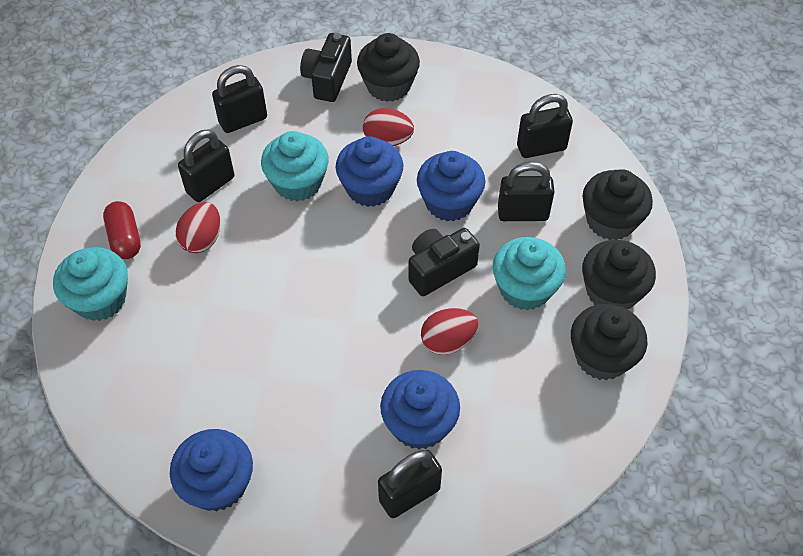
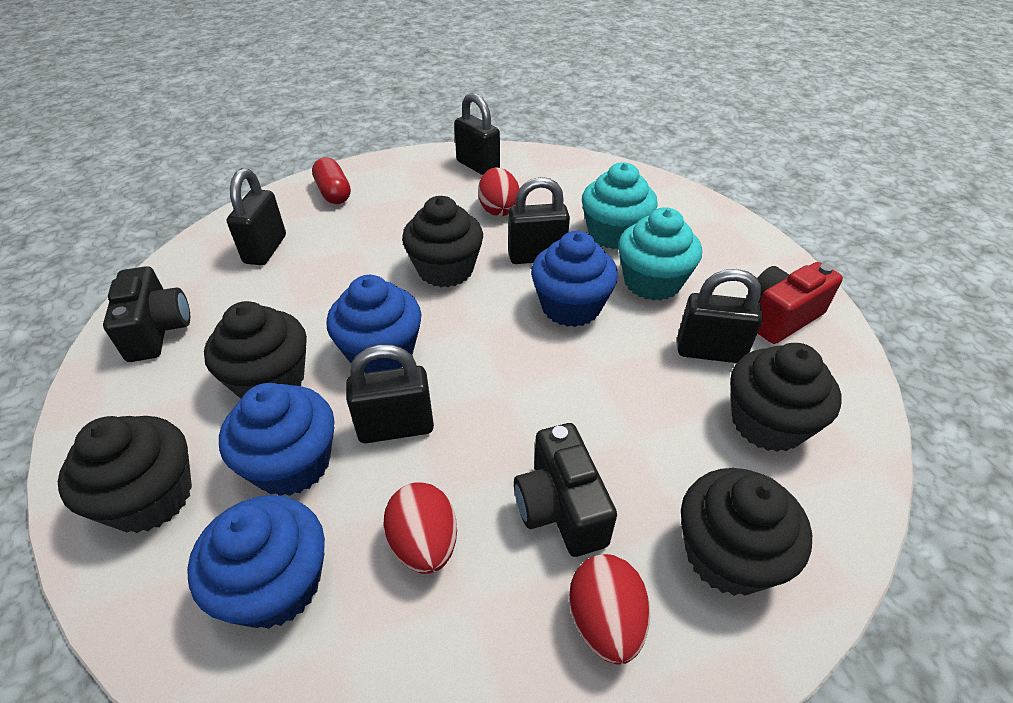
black cupcake: 4 -> 5
red camera: 0 -> 1
turquoise cupcake: 3 -> 2

